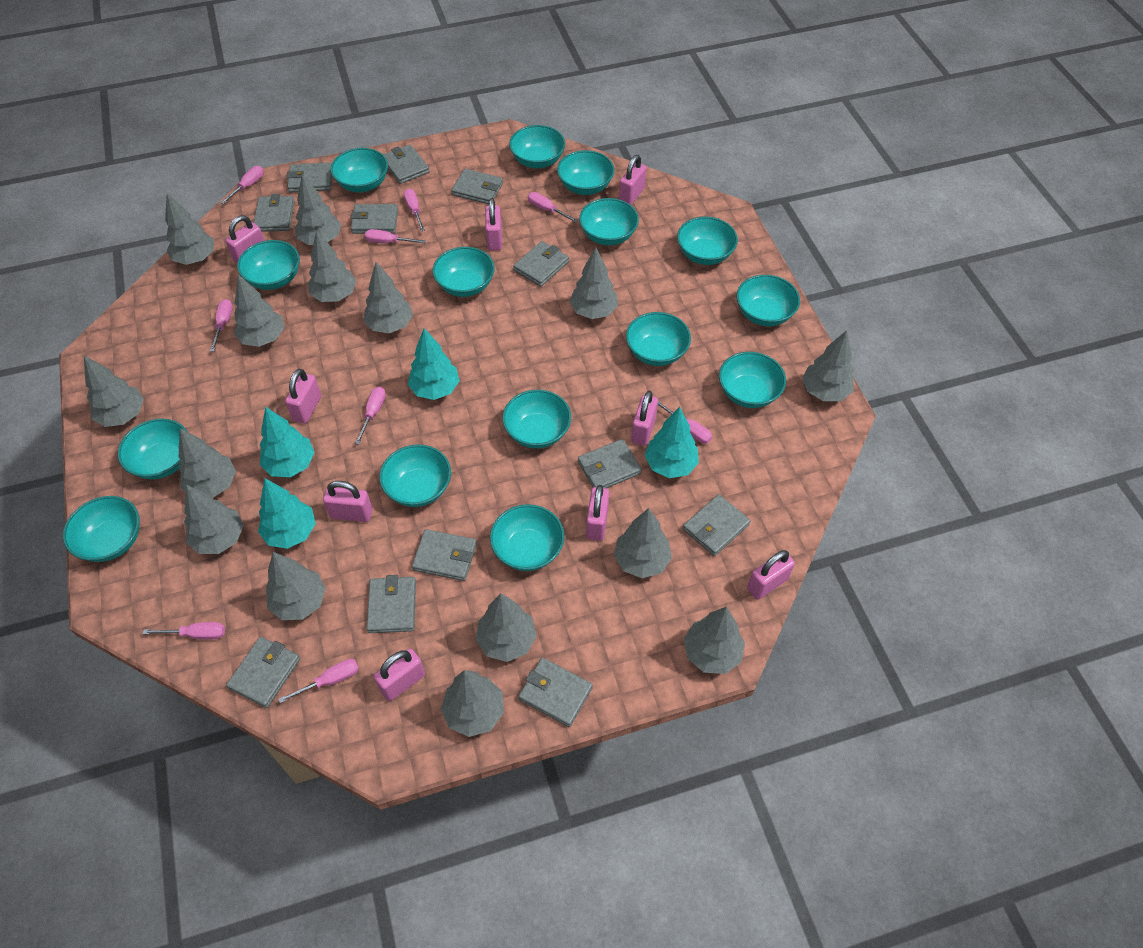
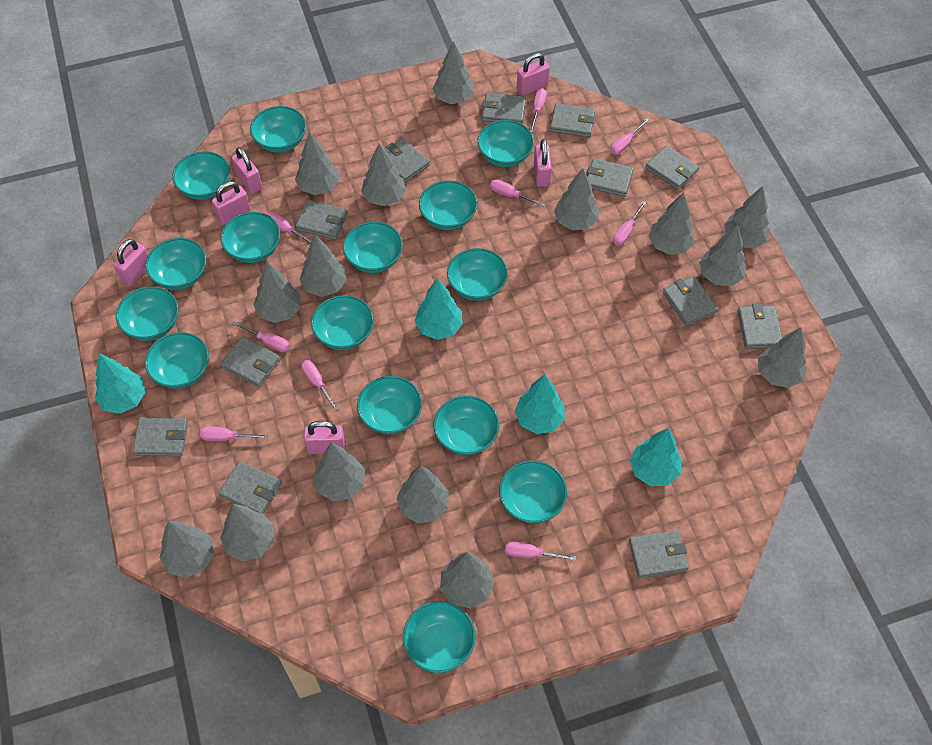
pink padlock: 9 -> 6

